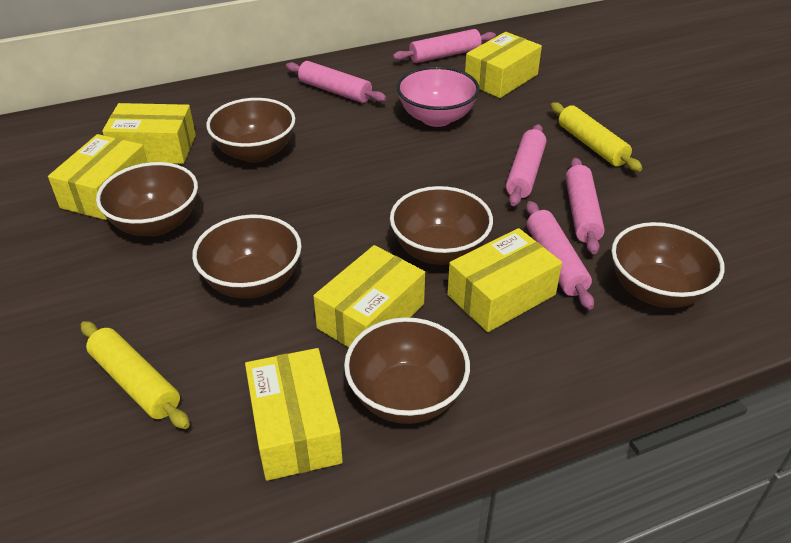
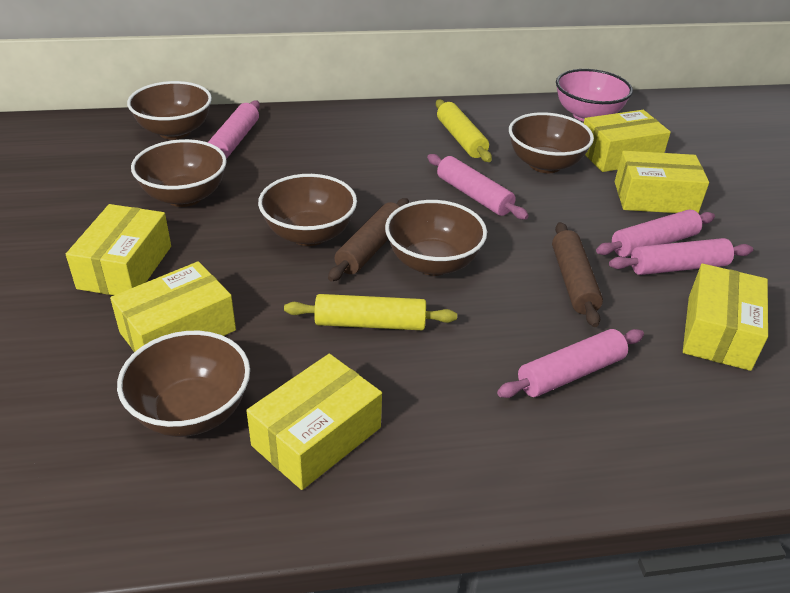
brown rolling pin: 0 -> 2

